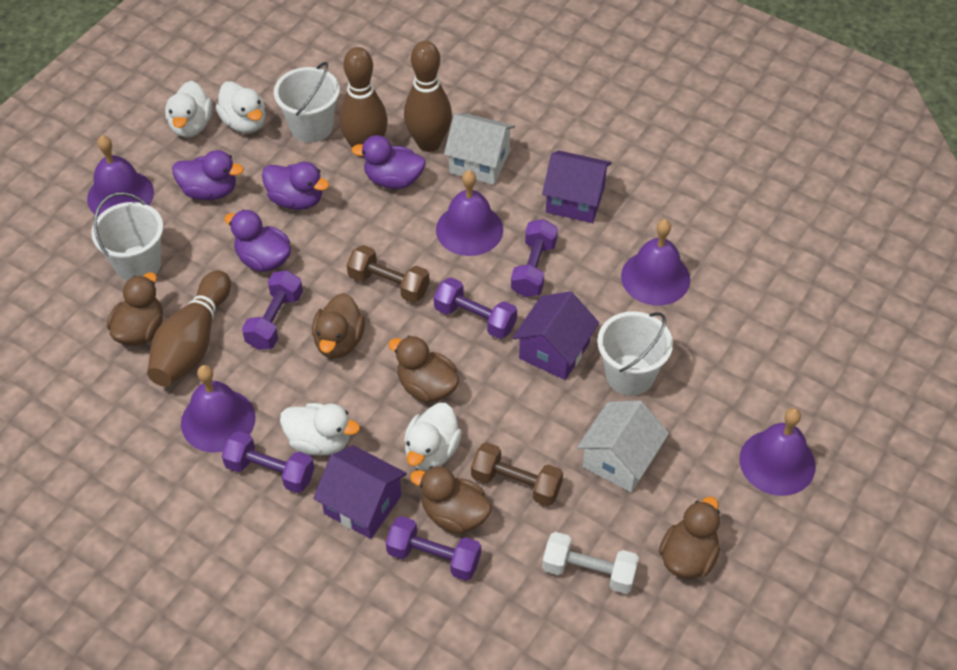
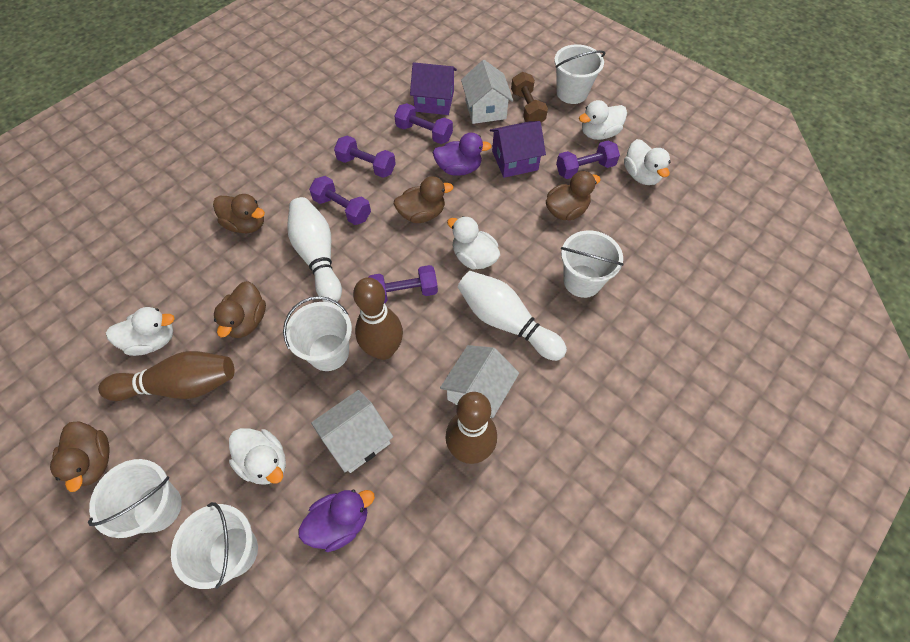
brown dumbbell: 2 -> 1
purple bell: 5 -> 0
purple duck: 4 -> 2
purple house: 3 -> 2
white bowling pin: 0 -> 2
white bucket: 3 -> 5
white duck: 4 -> 5
white dumbbell: 1 -> 0
white house: 2 -> 3

